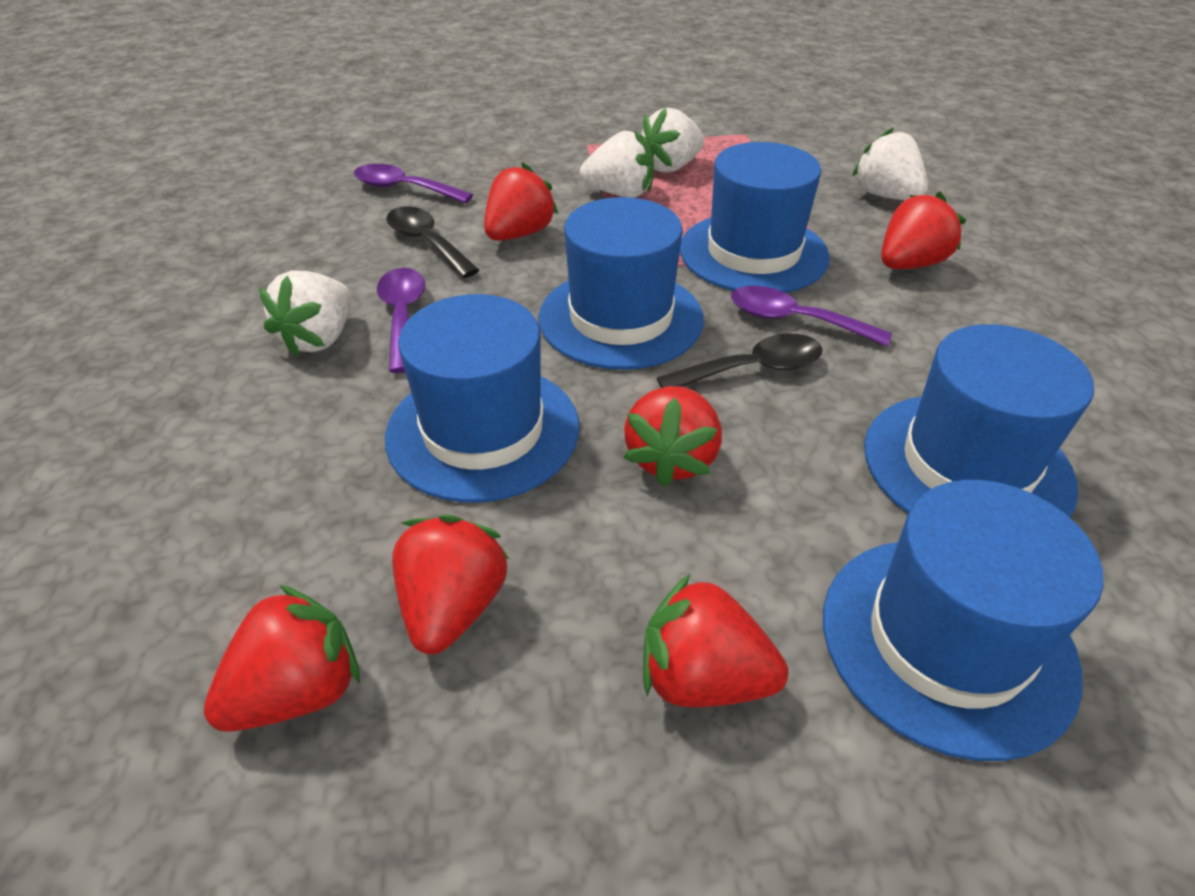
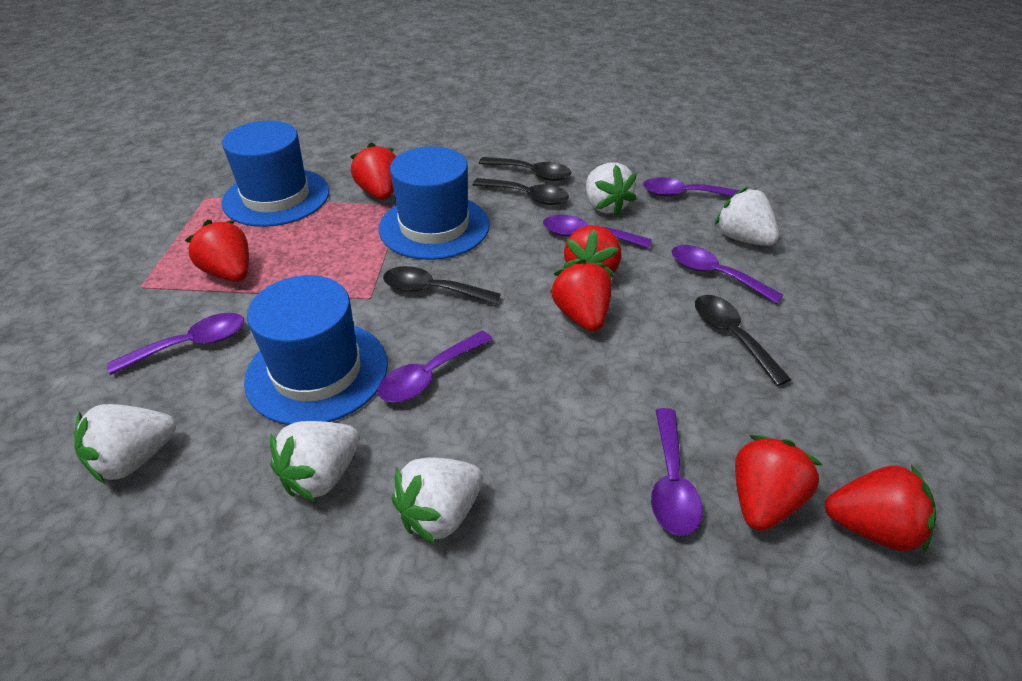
black spoon: 2 -> 4
blue hat: 5 -> 3
purple spoon: 3 -> 6
white strawberry: 4 -> 5

